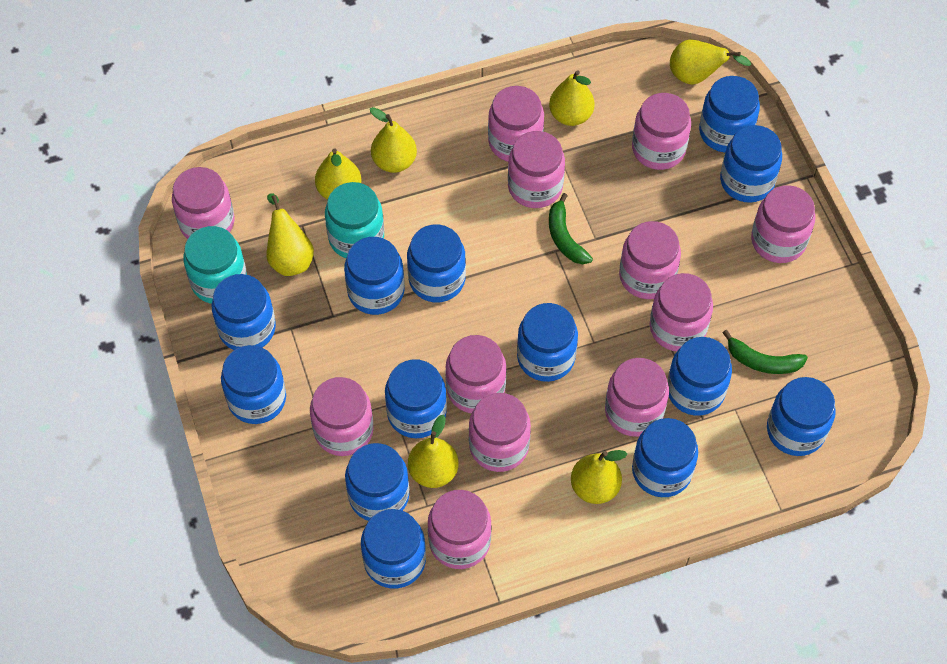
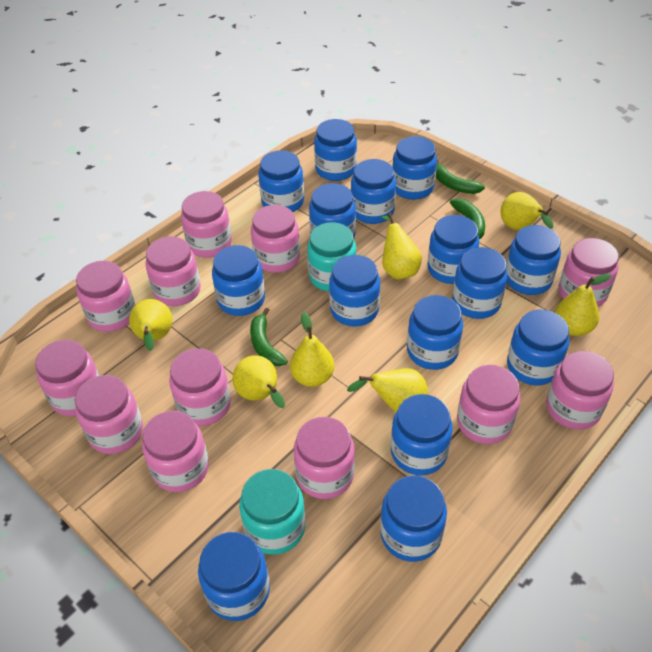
blue jar: 13 -> 15
green banana: 2 -> 3

